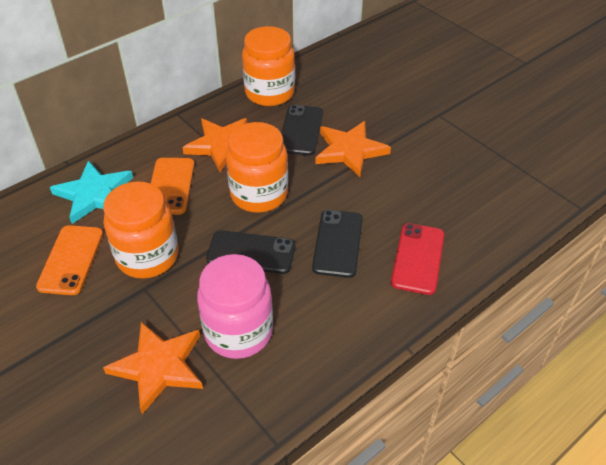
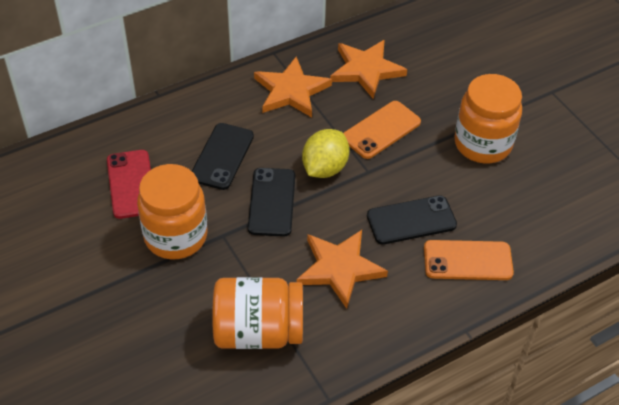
pink jar: 1 -> 0
turquoise star: 1 -> 0
yellow lemon: 0 -> 1

